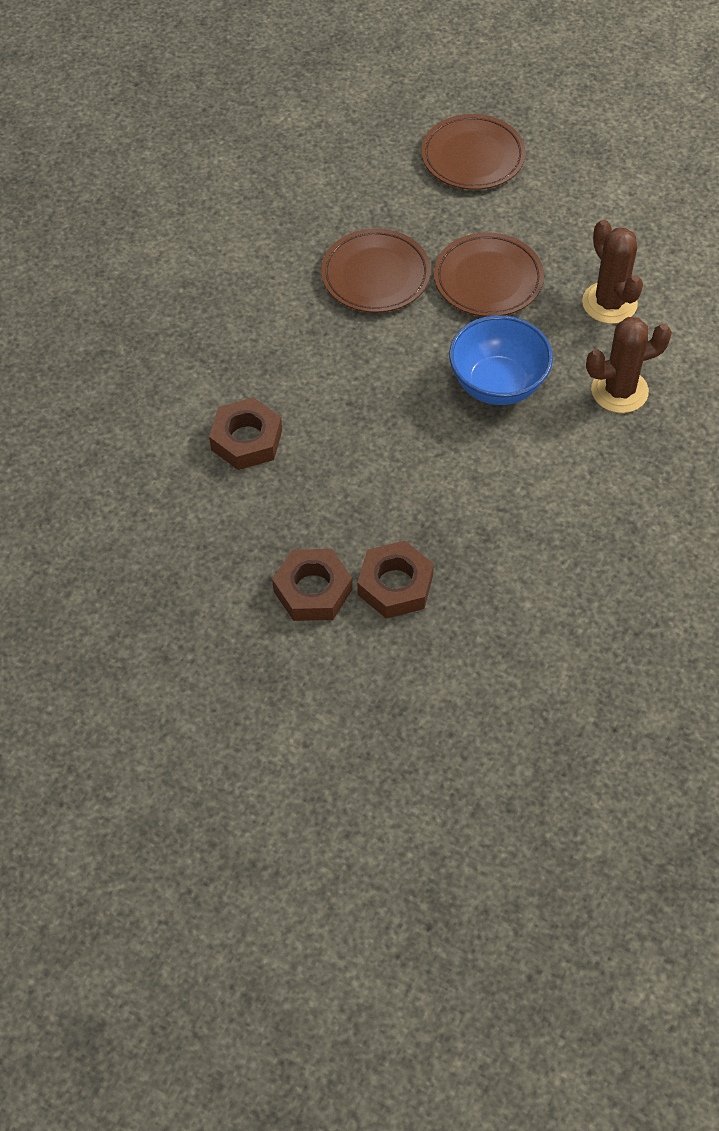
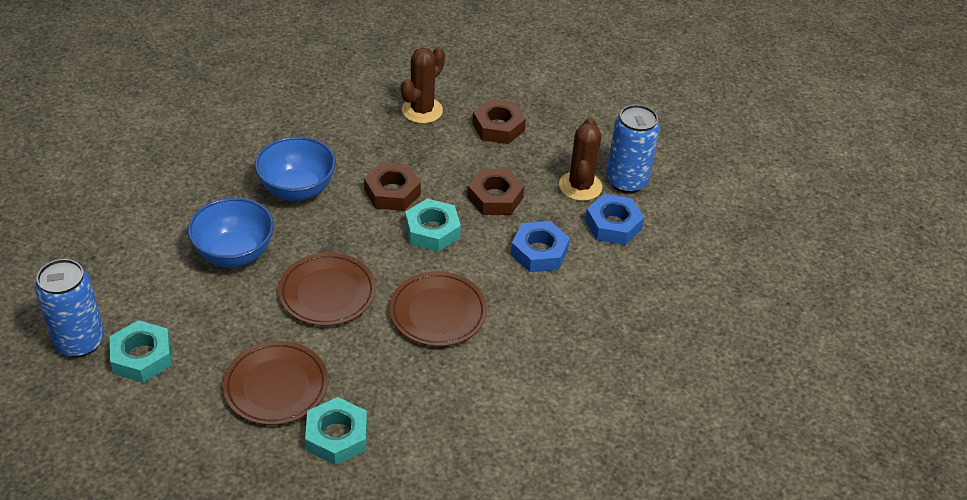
blue bowl: 1 -> 2
blue can: 0 -> 2
blue nut: 0 -> 2
turquoise nut: 0 -> 3

